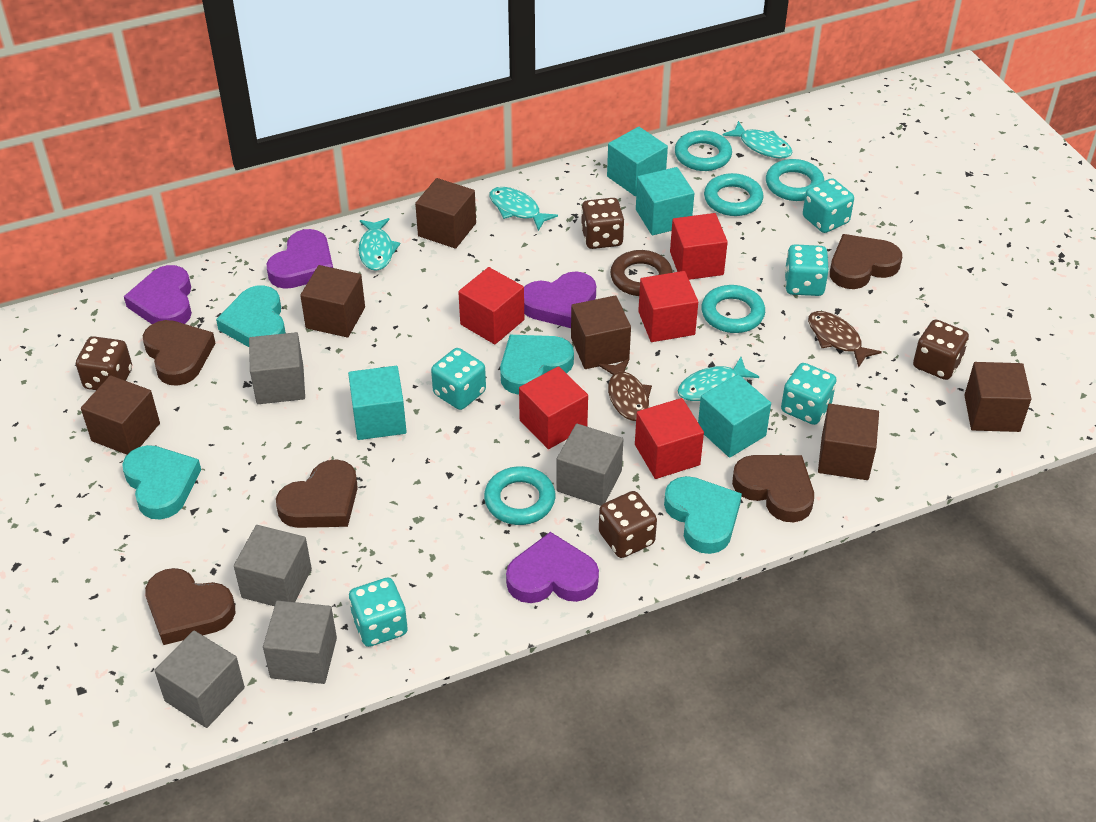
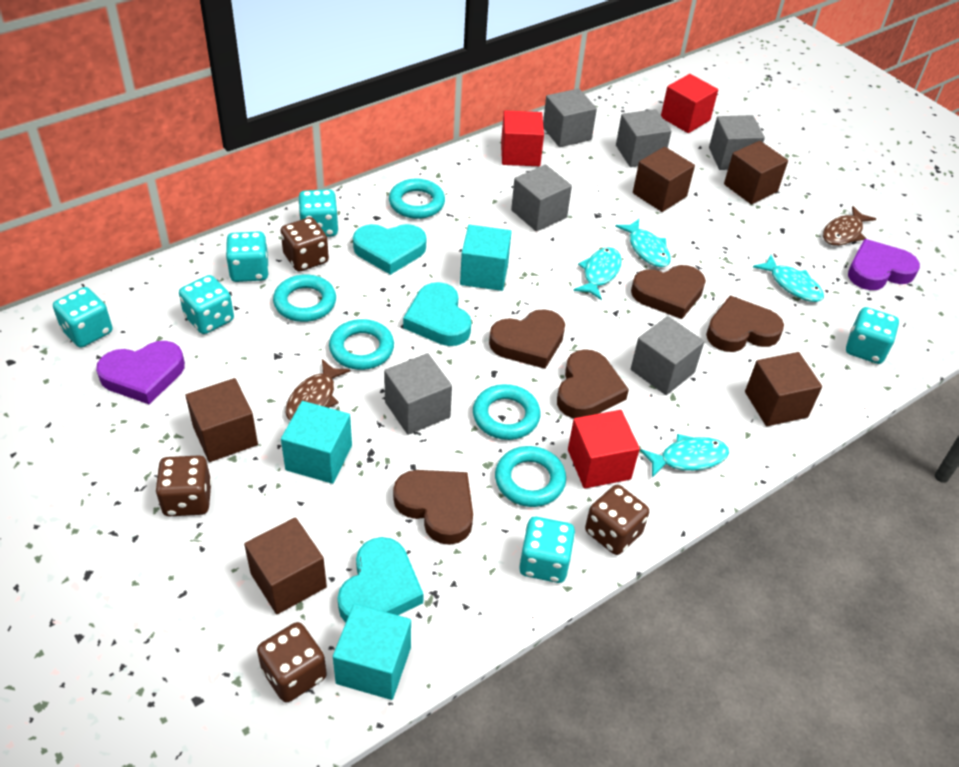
brown cube: 6 -> 5
brown ring: 1 -> 0
grey cube: 5 -> 6
purple heart: 4 -> 2
red cube: 5 -> 3
turquoise cube: 4 -> 3
turquoise dice: 5 -> 6
turquoise heart: 4 -> 3

